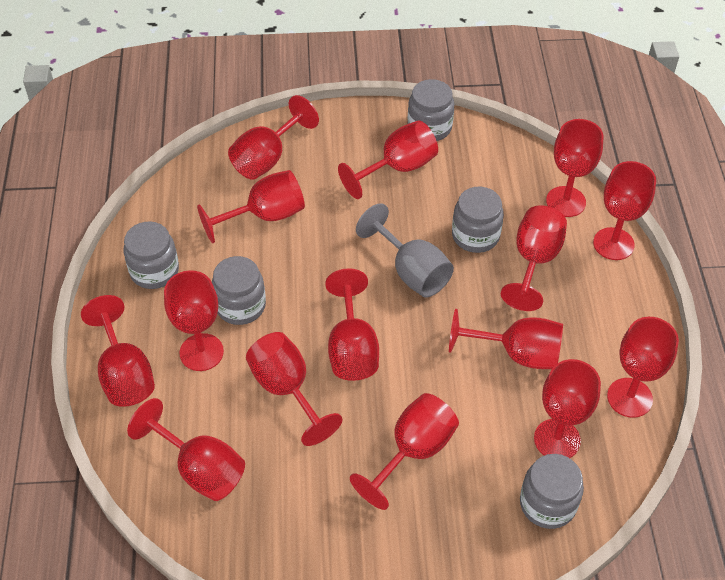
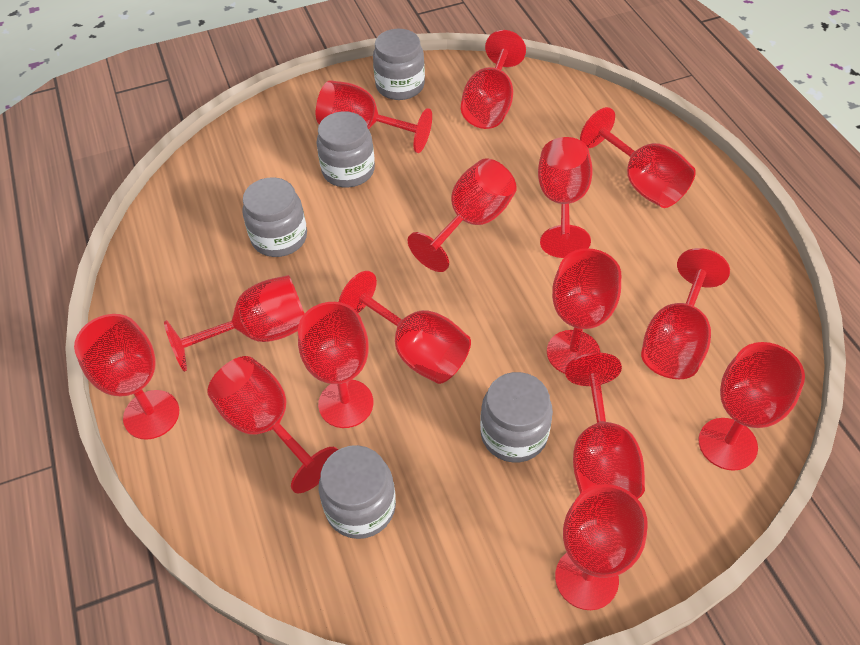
grey goblet: 1 -> 0

